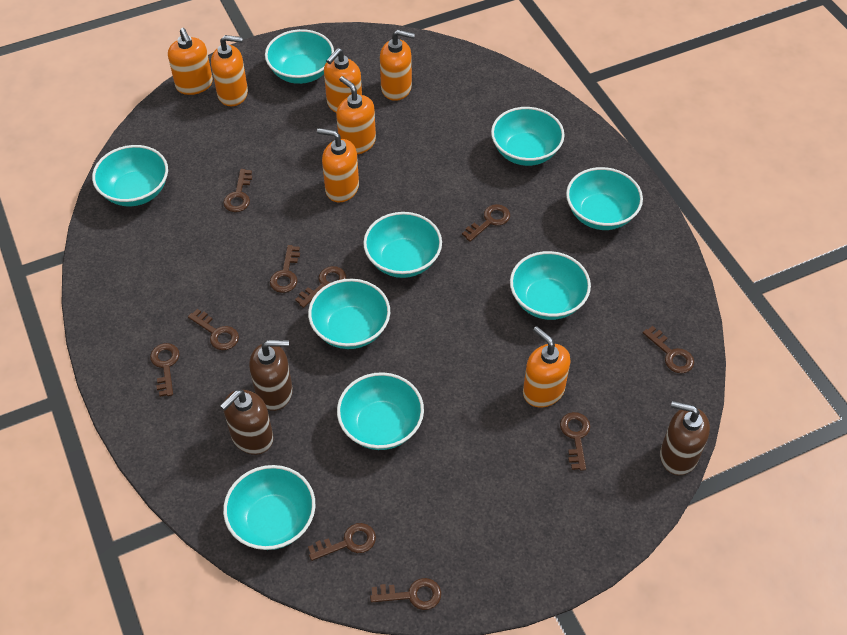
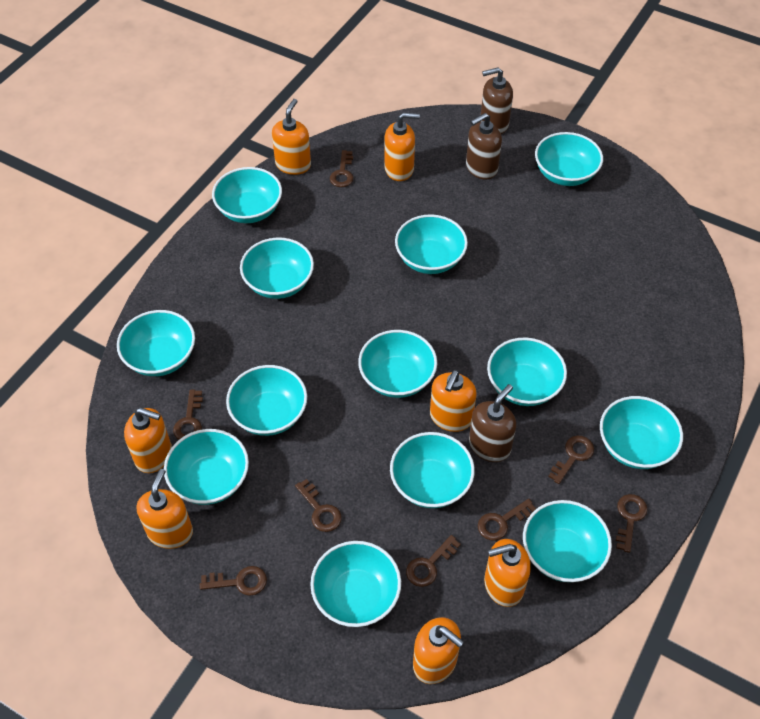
brown key: 10 -> 8
turquoise bowl: 9 -> 13

